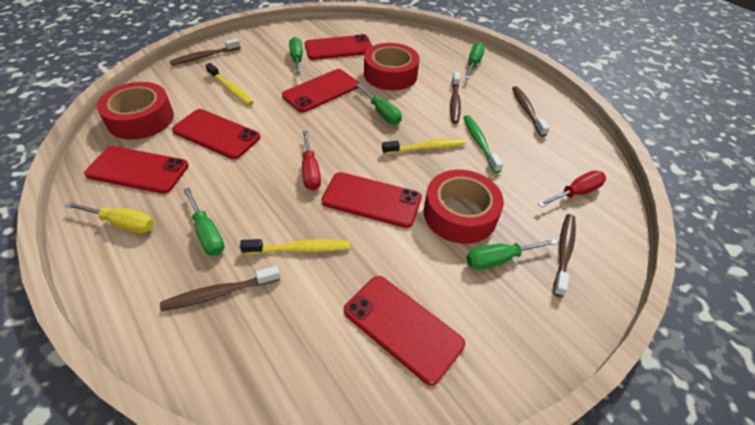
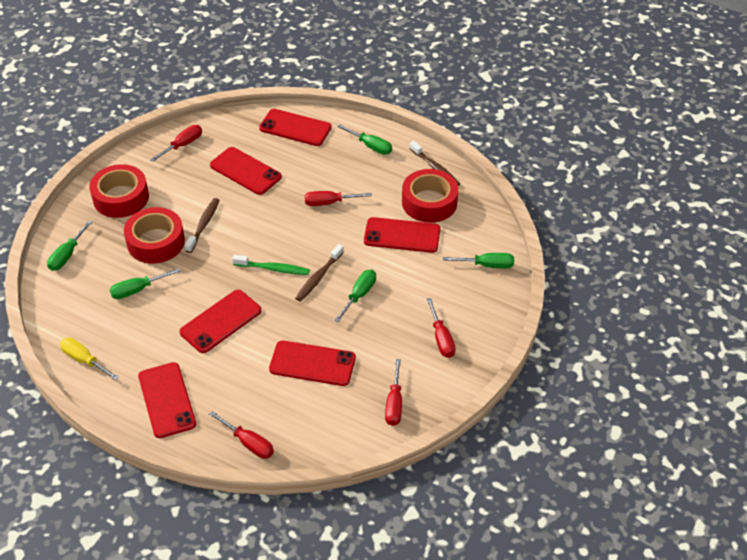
brown toothbrush: 5 -> 3
red screwdriver: 2 -> 5
yellow toothbrush: 3 -> 0

